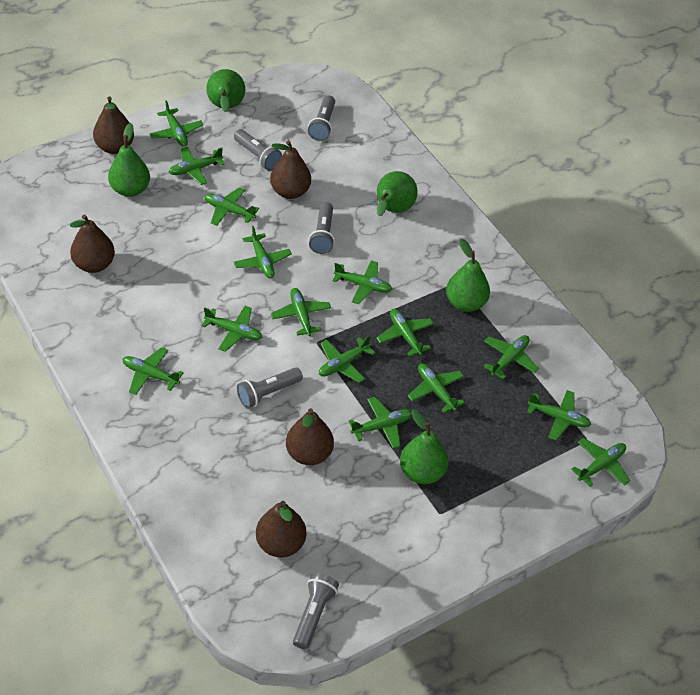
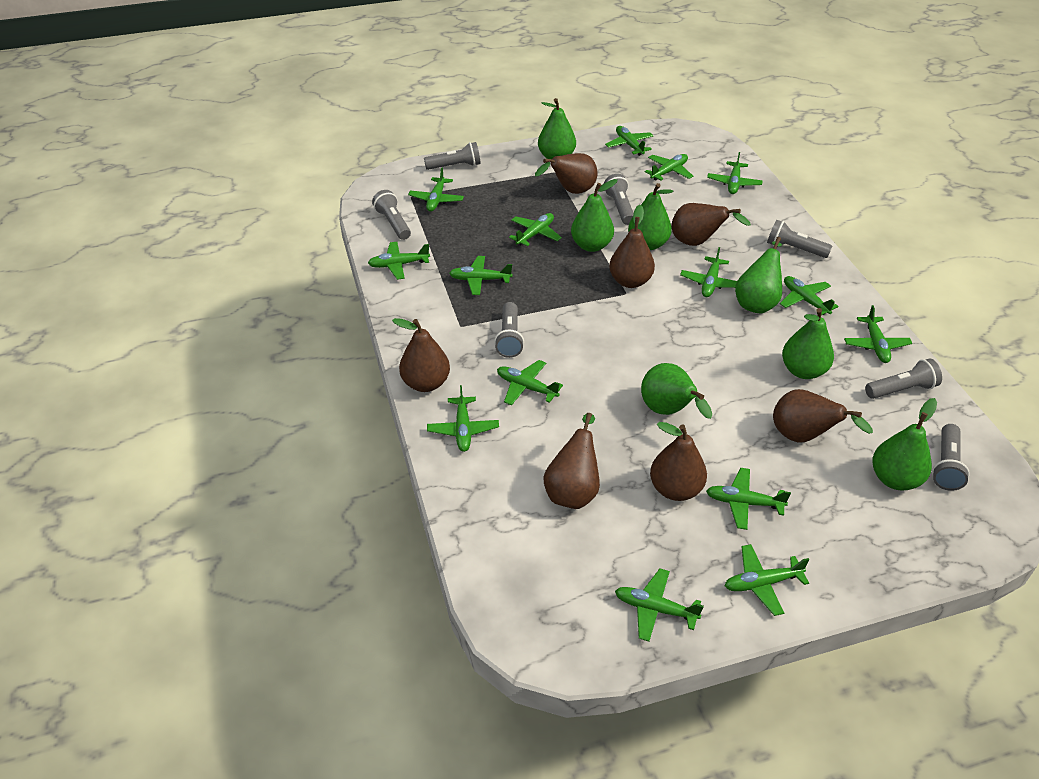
brown pear: 5 -> 7
green pear: 5 -> 7
grey flashlight: 5 -> 7

